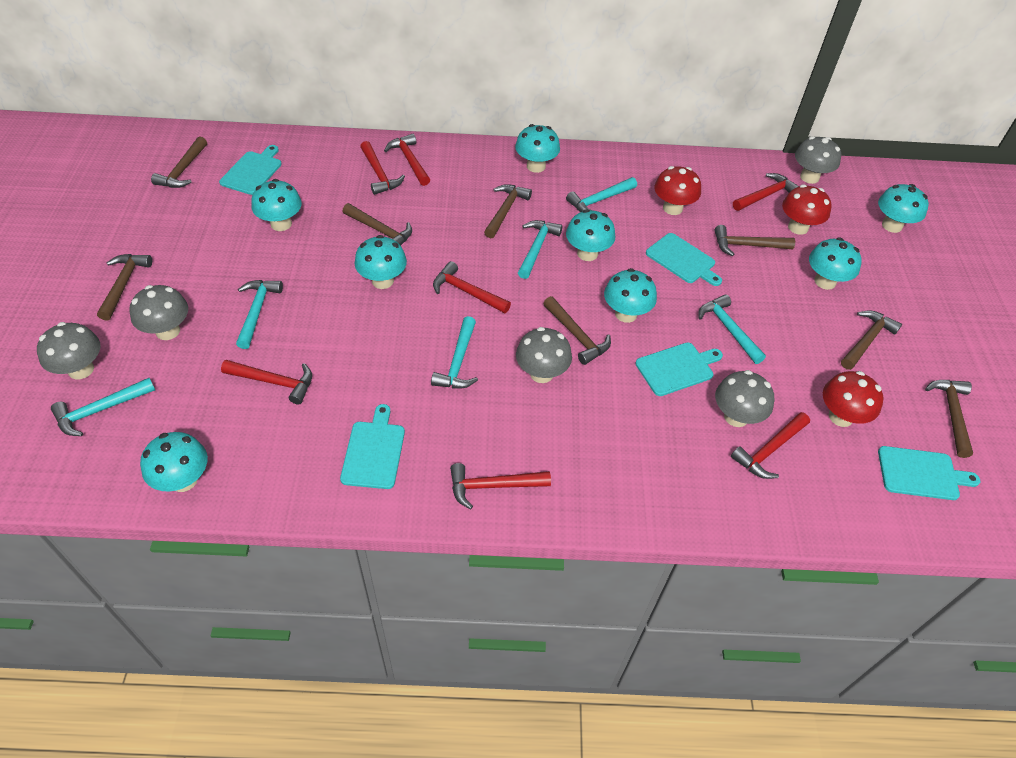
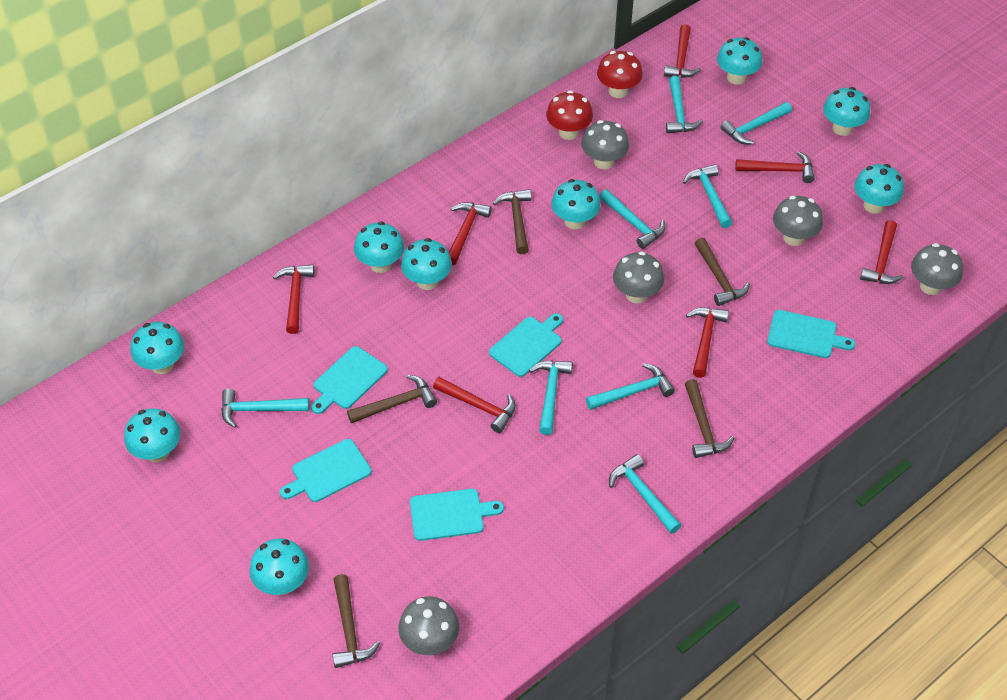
brown hammer: 8 -> 5
red mushroom: 3 -> 2
turquoise hammer: 6 -> 8
turquoise mushroom: 8 -> 9

